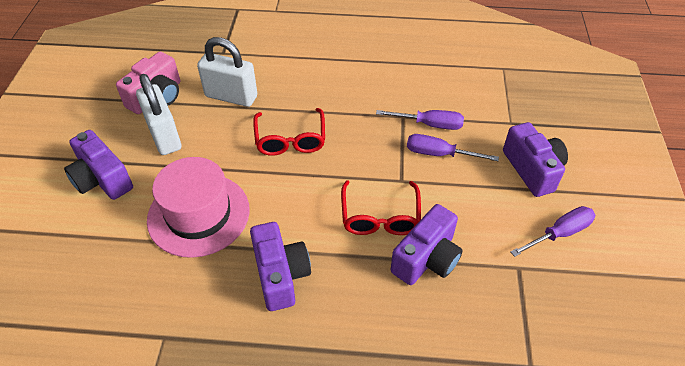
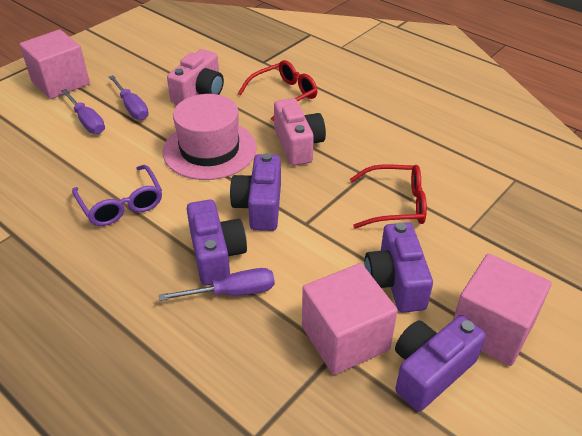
pink camera: 1 -> 2
pink cube: 0 -> 3
purple glasses: 0 -> 1
white padlock: 2 -> 0

